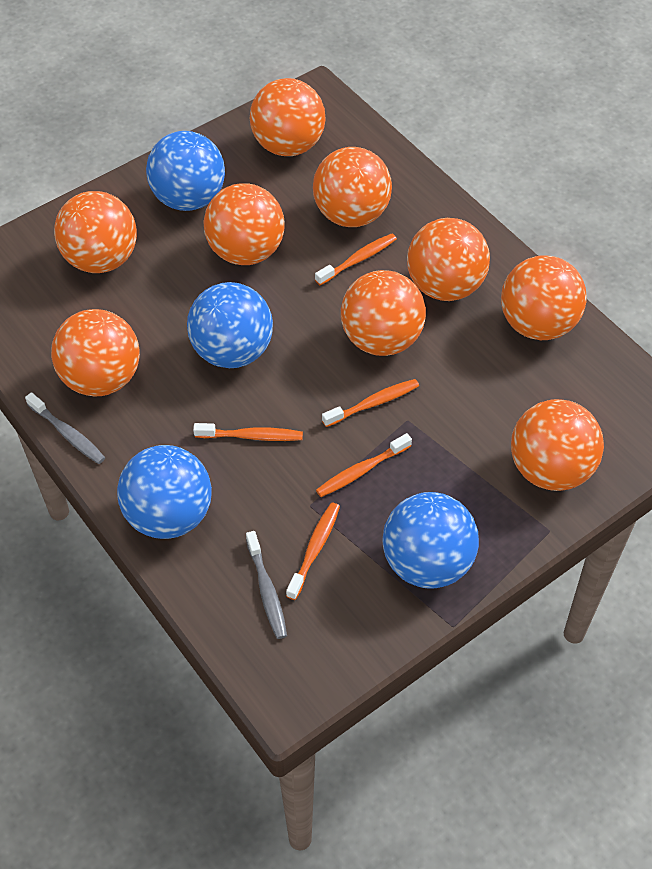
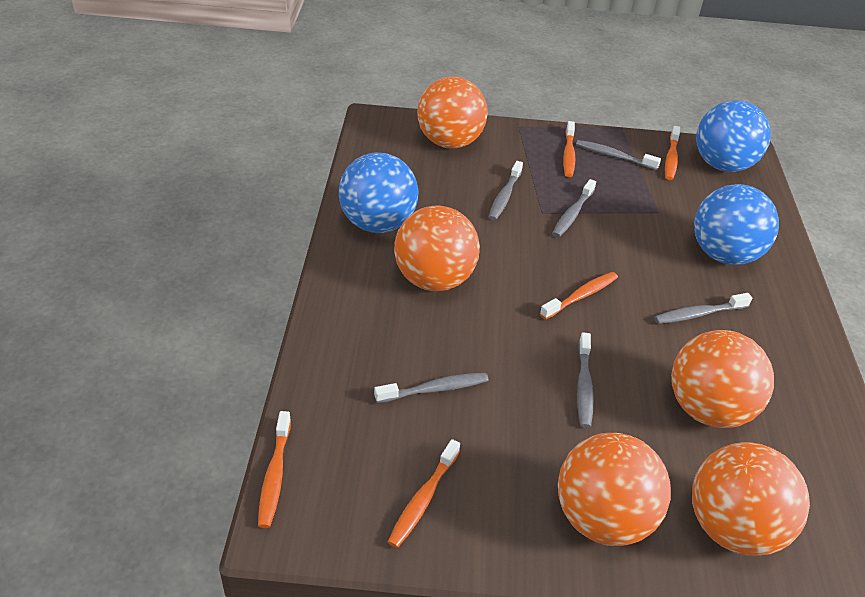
blue ball: 4 -> 3
grey toothbrush: 2 -> 6
orange ball: 9 -> 5

